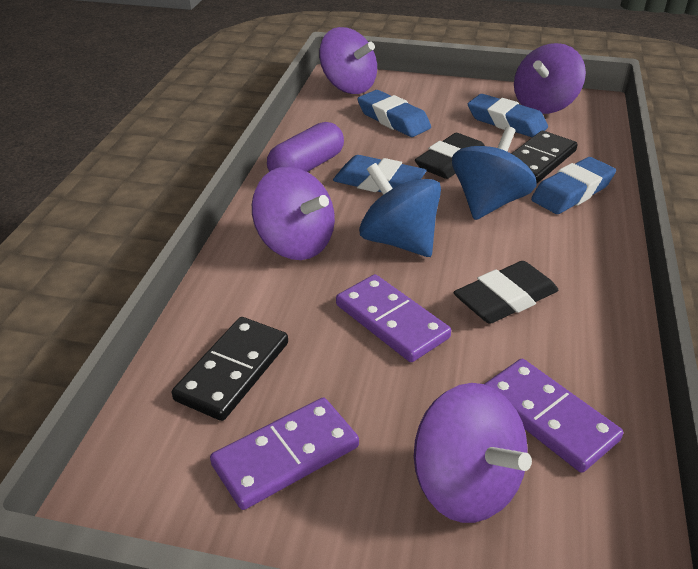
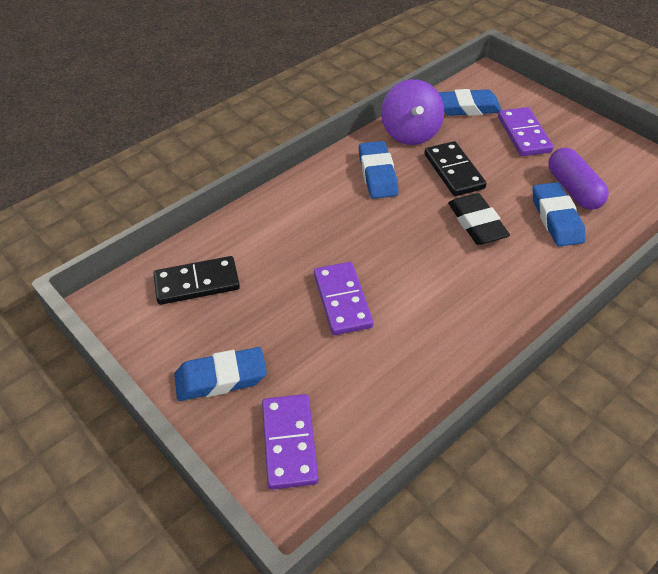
black eraser: 2 -> 1
blue spinning top: 2 -> 0
purple spinning top: 4 -> 1

